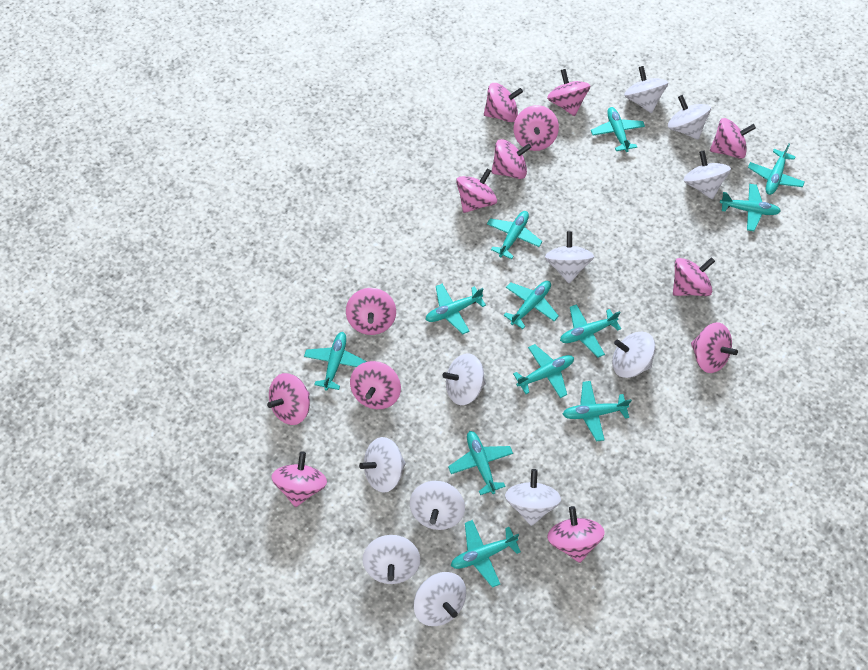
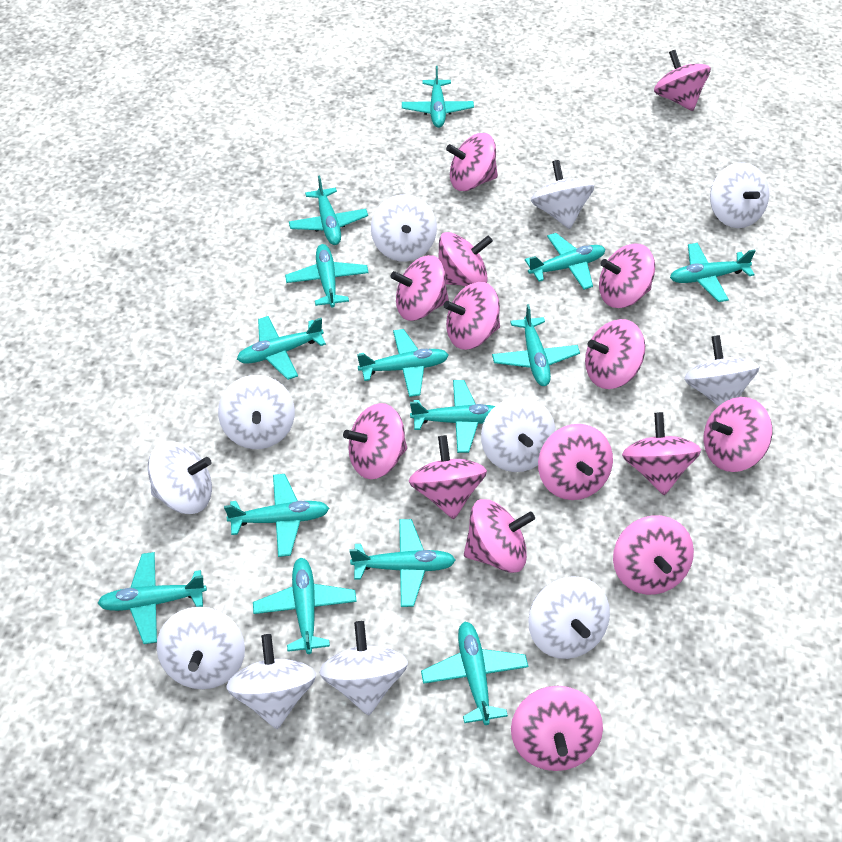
pink spinning top: 13 -> 15
turquoise plane: 12 -> 14

